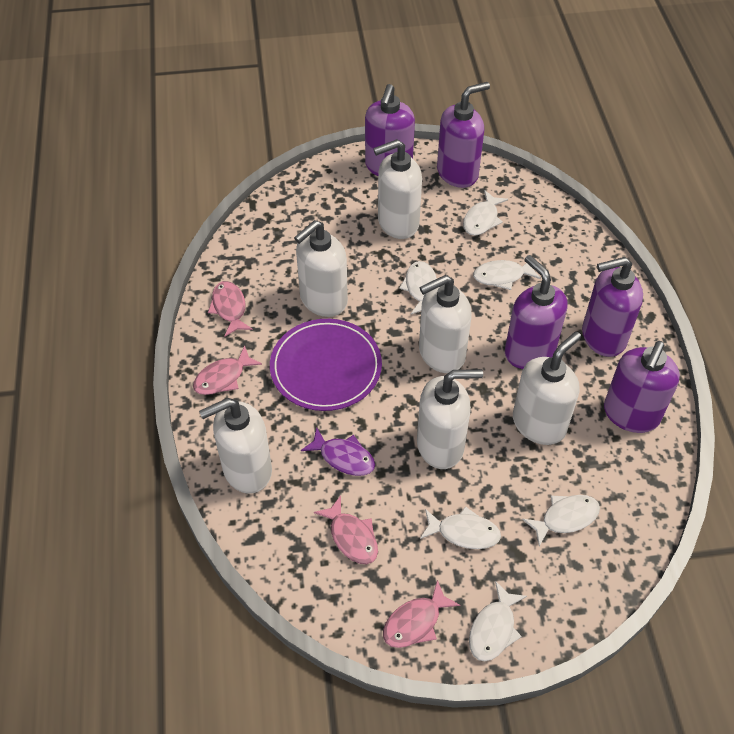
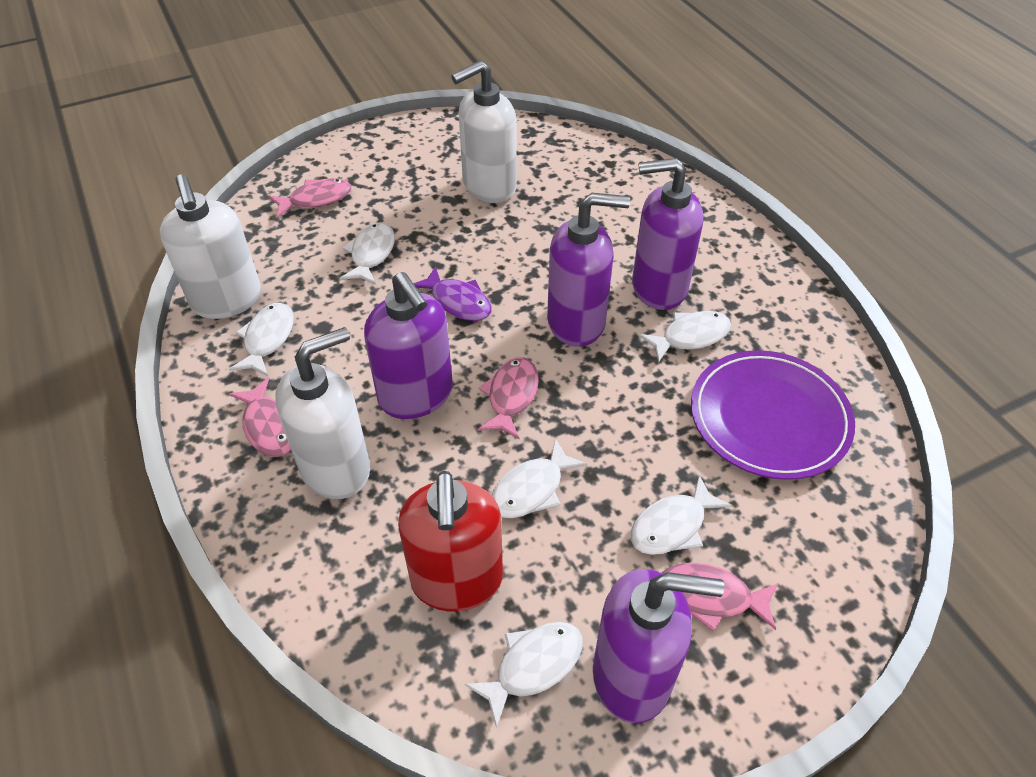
purple soap dispenser: 5 -> 4
red soap dispenser: 0 -> 1
white soap dispenser: 6 -> 3

